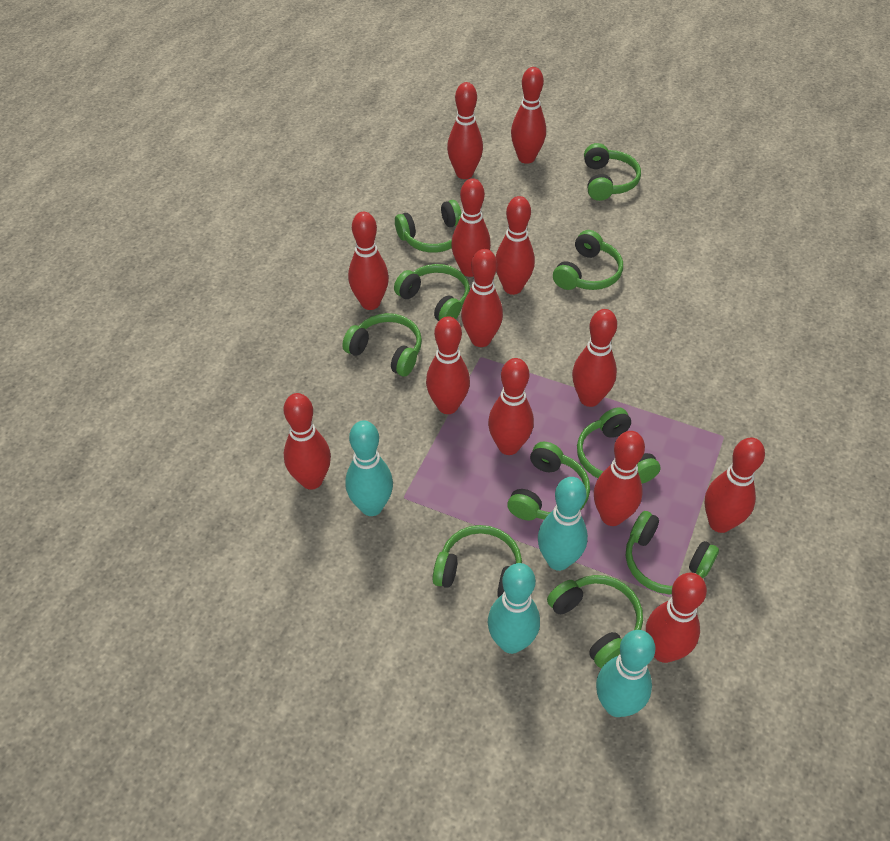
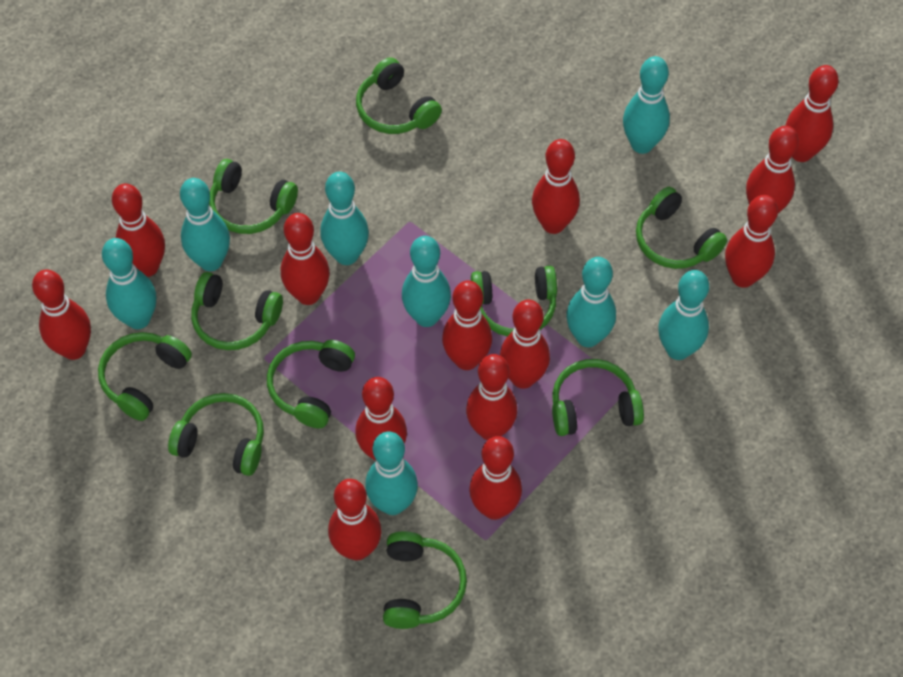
turquoise bowling pin: 4 -> 8

